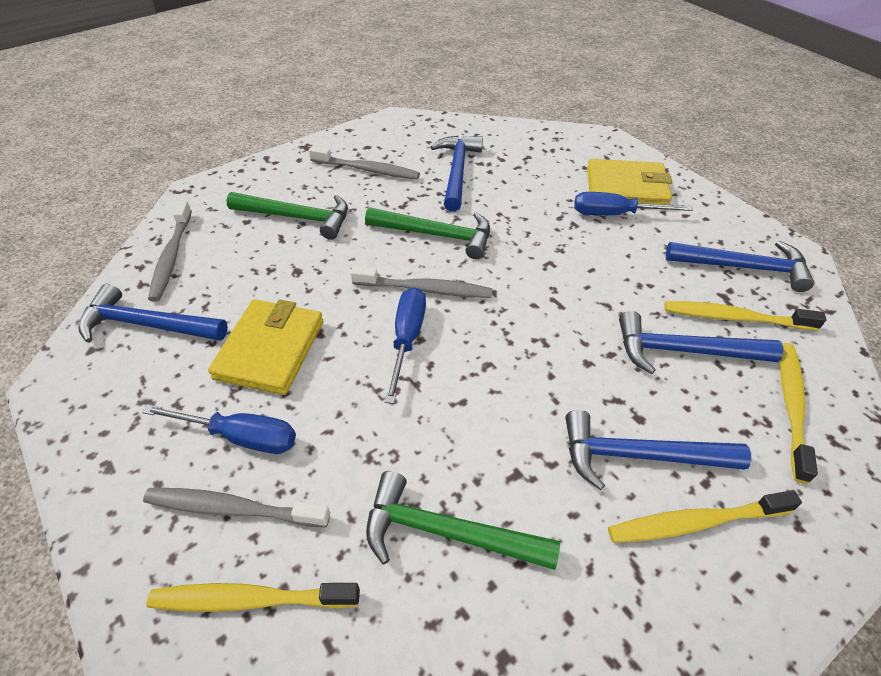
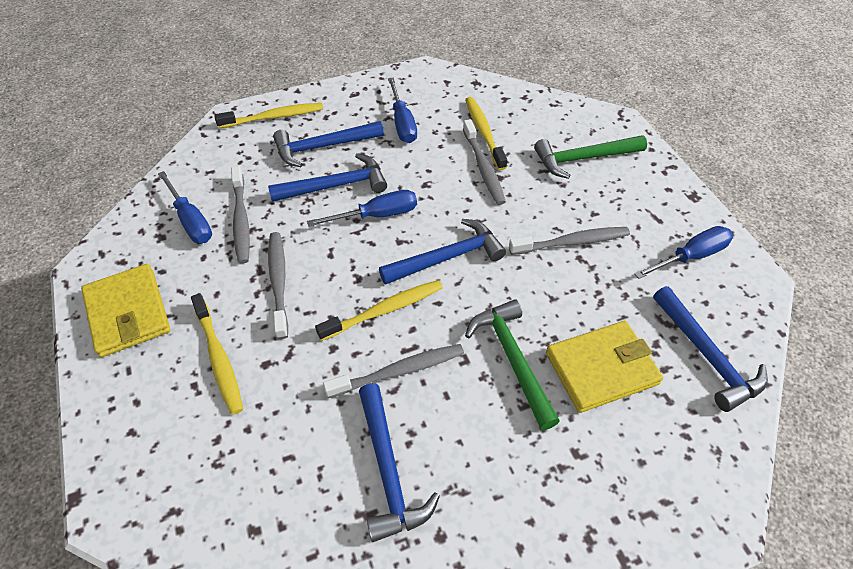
blue screwdriver: 3 -> 4
green hammer: 3 -> 2
grey toothbrush: 4 -> 5

